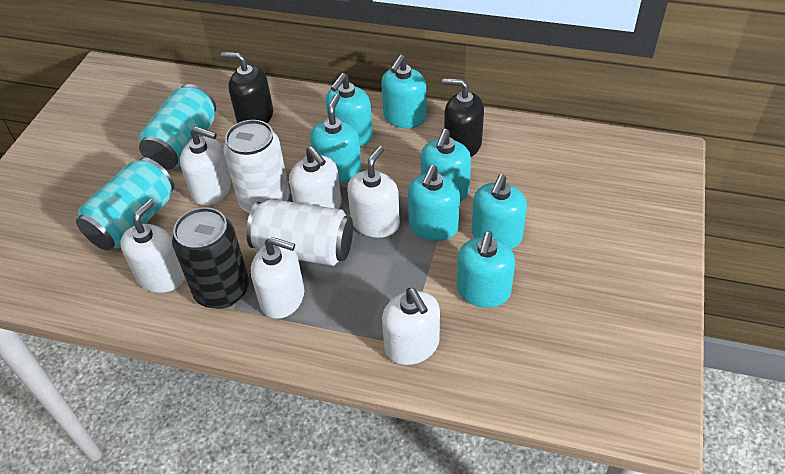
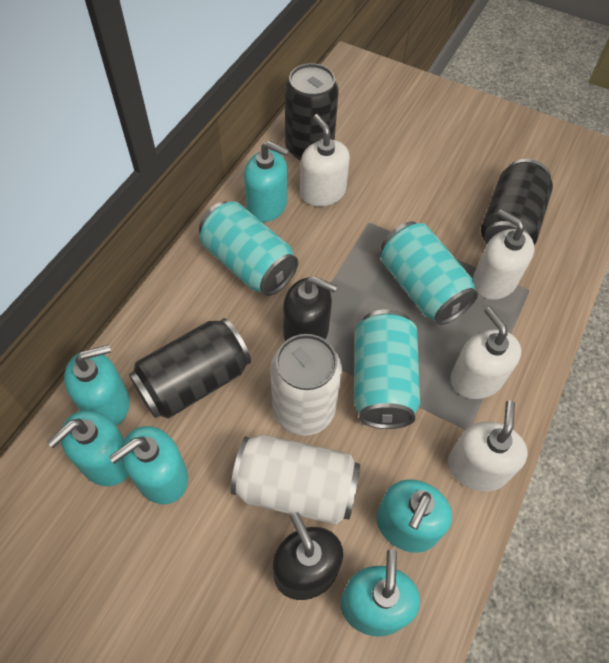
black can: 1 -> 3
turquoise can: 2 -> 3
turquoise soap dispenser: 7 -> 6
white soap dispenser: 6 -> 4

